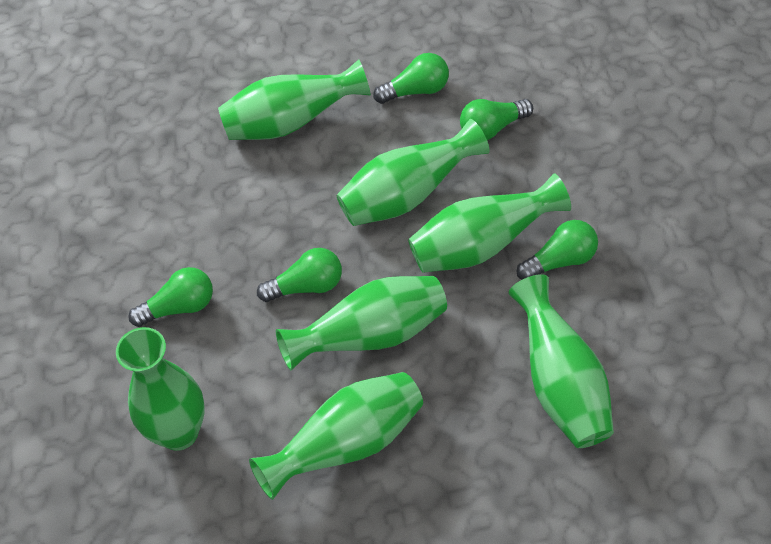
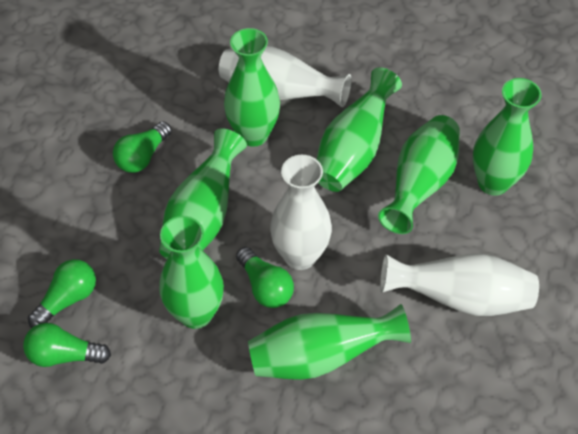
green light bulb: 5 -> 4
white vase: 0 -> 3

